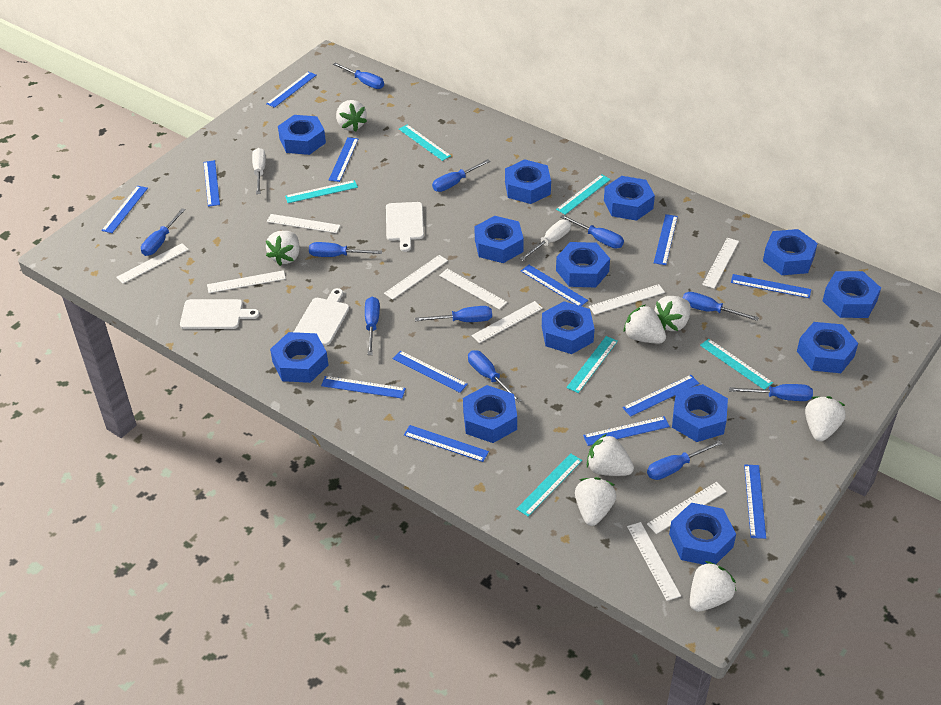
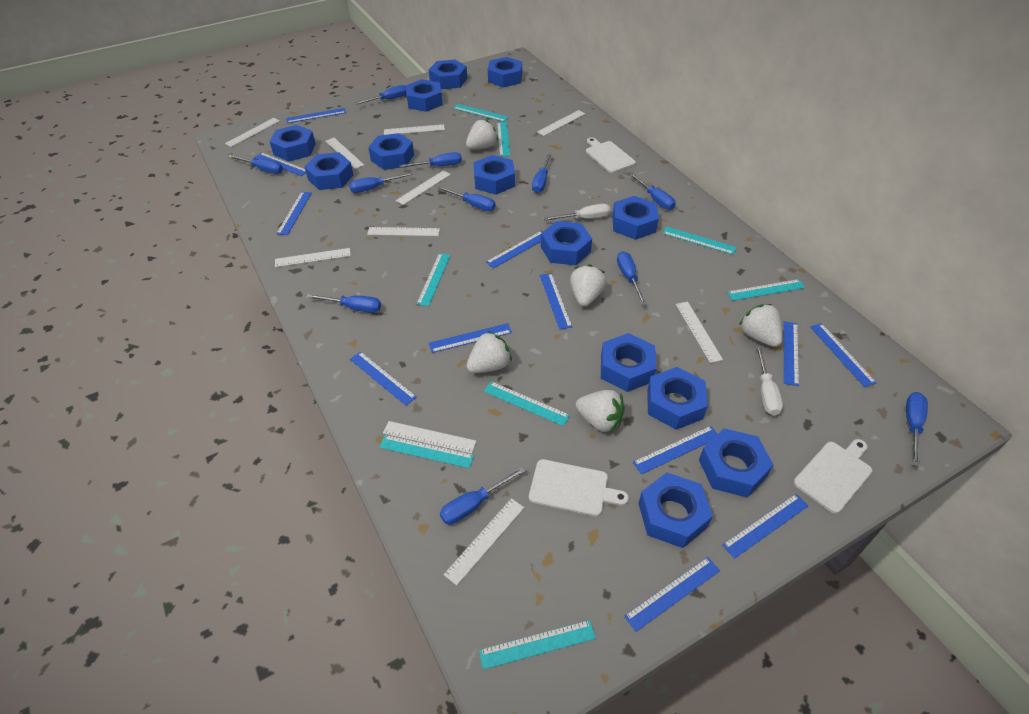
blue ruler: 13 -> 12
turquoise ruler: 6 -> 8
white strawberry: 8 -> 5

